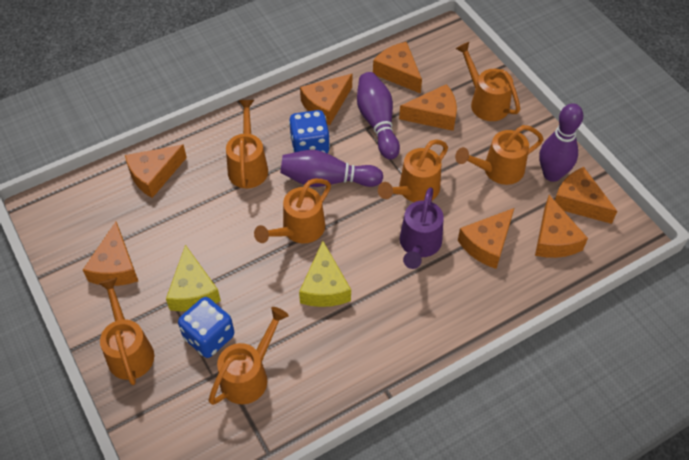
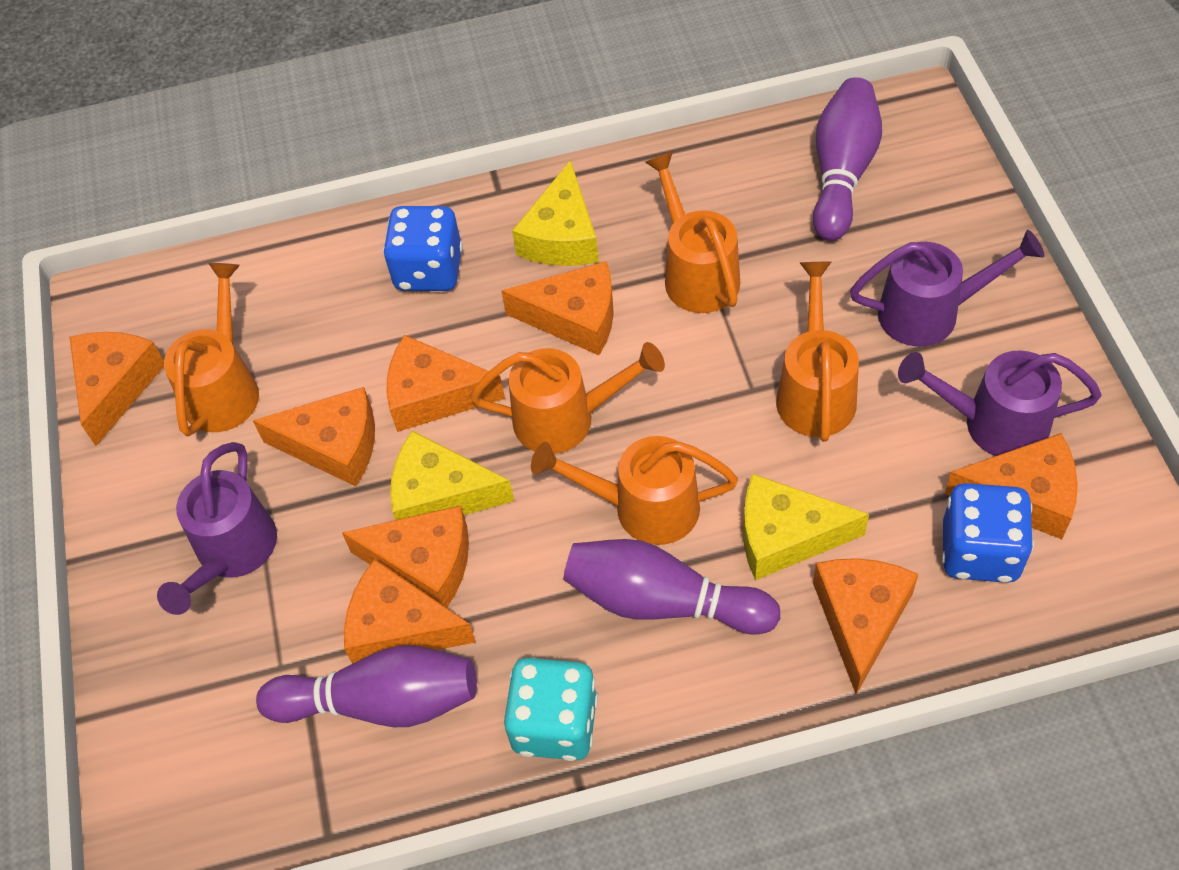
orange watering can: 7 -> 5
purple watering can: 1 -> 3
turquoise dice: 0 -> 1
yellow cheese: 2 -> 3

